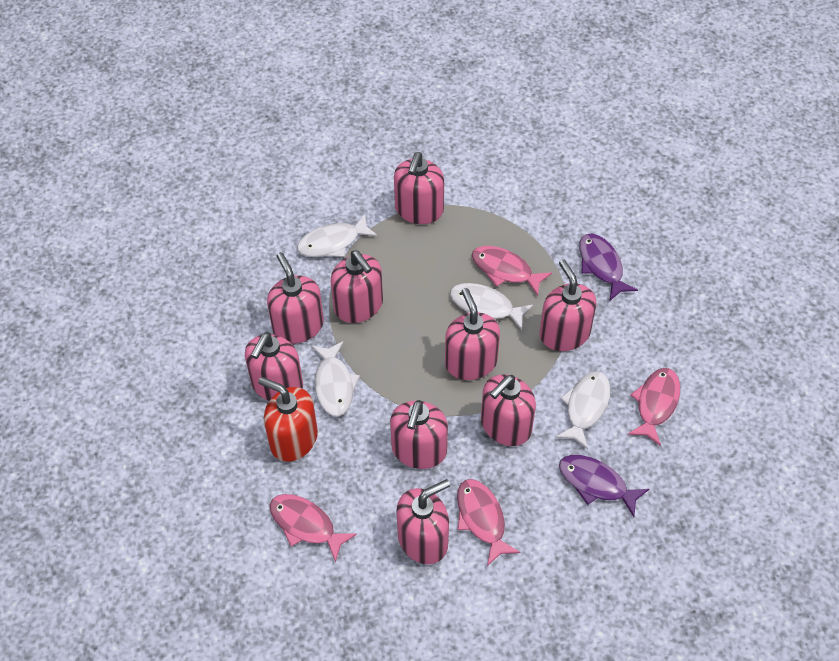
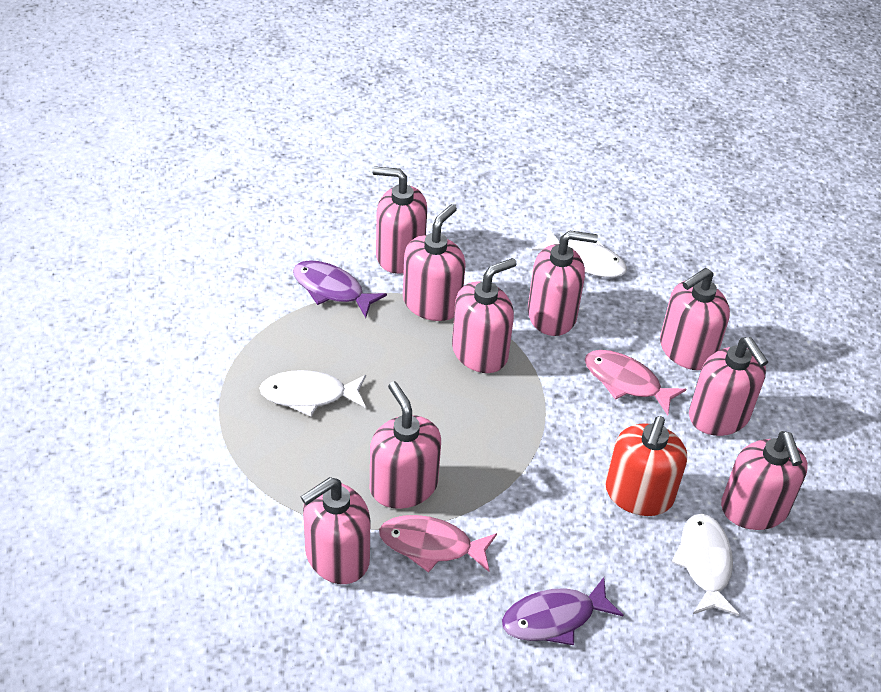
pink fish: 4 -> 2
white fish: 4 -> 3

